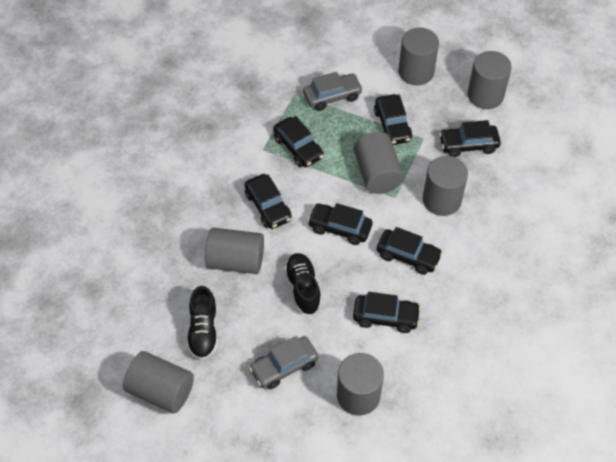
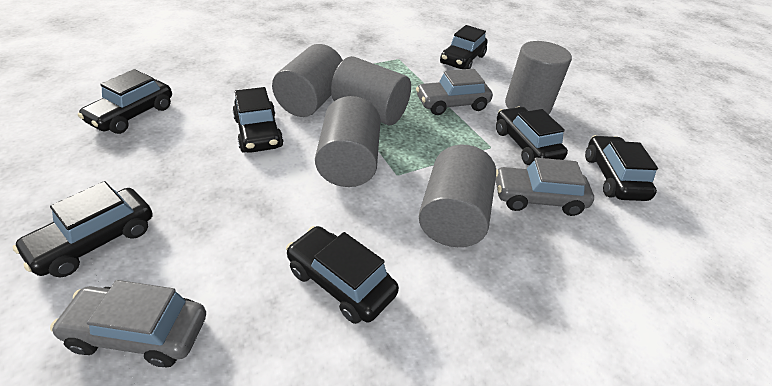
black shoe: 2 -> 0
grey car: 2 -> 3
grey cylinder: 7 -> 5

